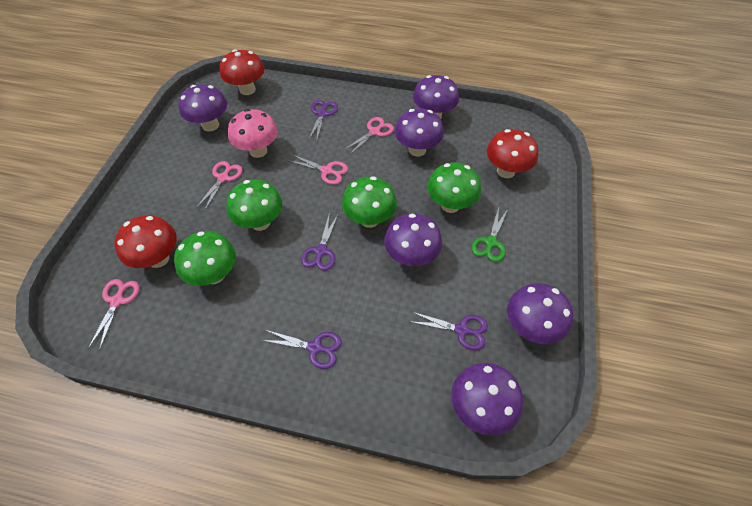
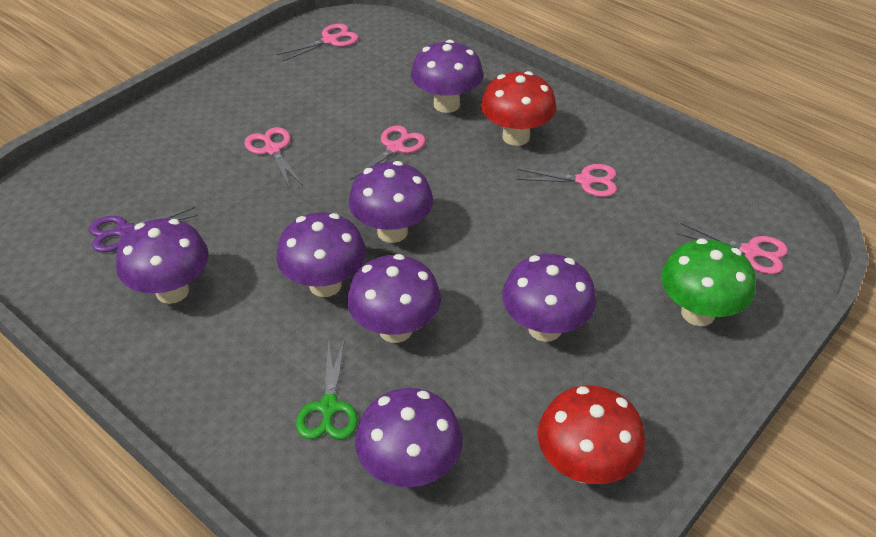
green mushroom: 4 -> 1
pink mushroom: 1 -> 0
pink scissors: 4 -> 5
purple mushroom: 6 -> 7
purple scissors: 4 -> 1
red mushroom: 3 -> 2

